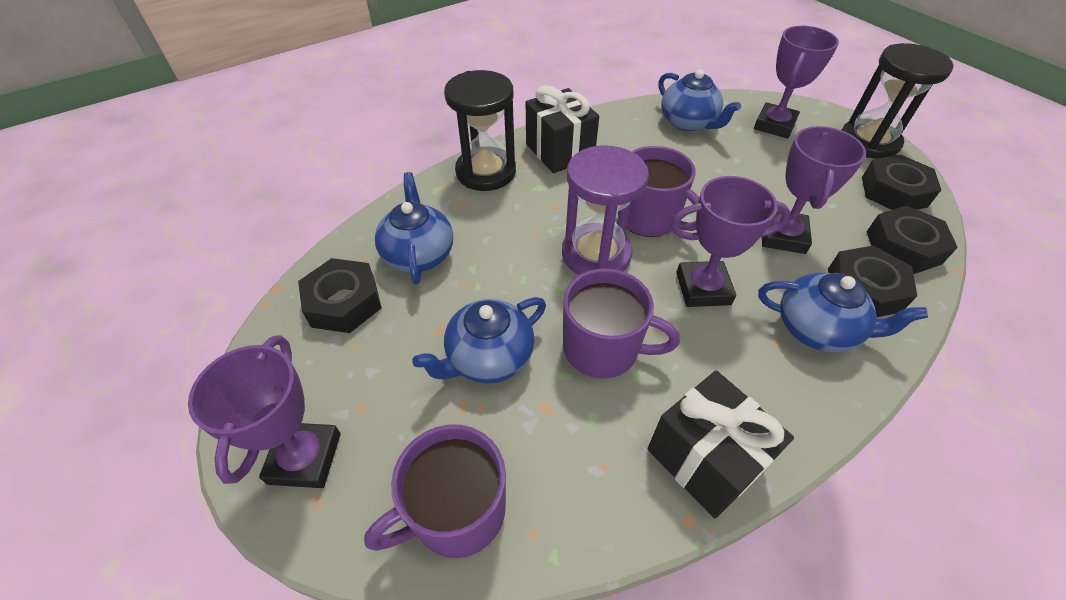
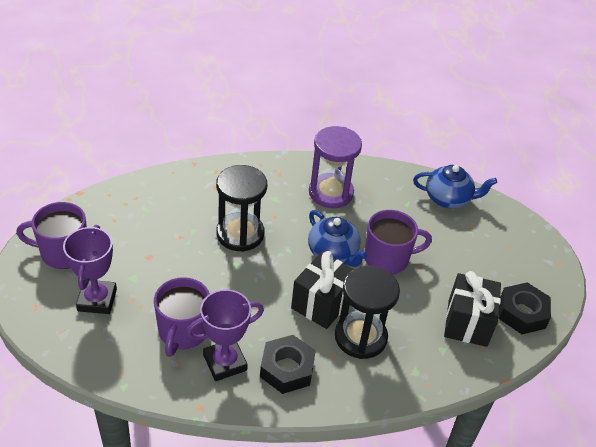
black nut: 4 -> 2
blue teapot: 4 -> 2
purple trophy: 4 -> 2

